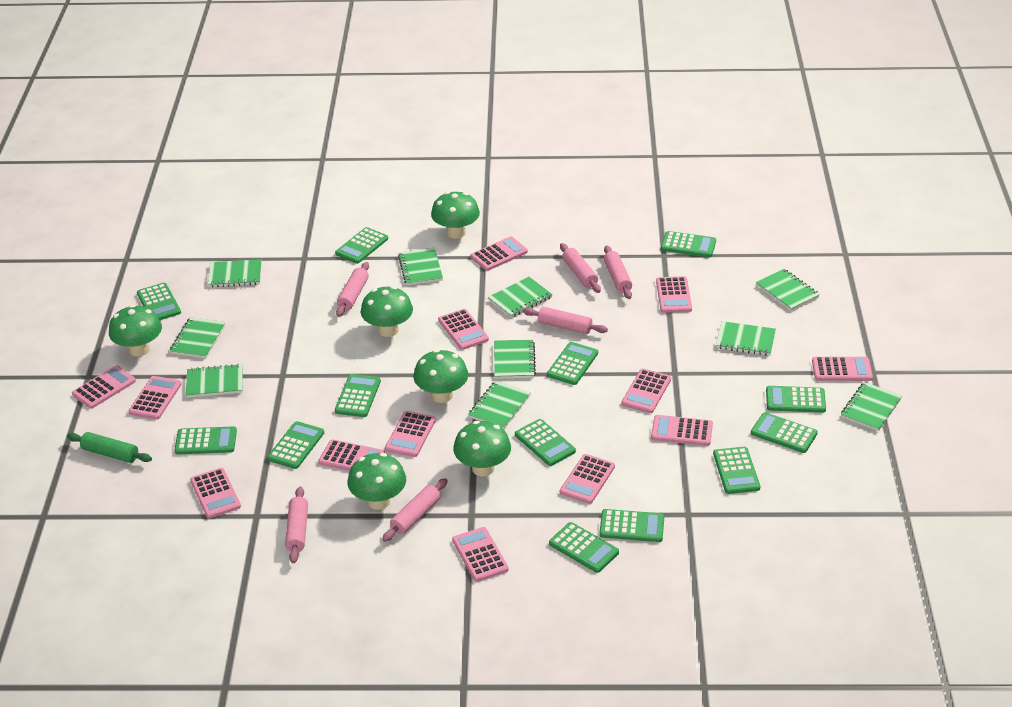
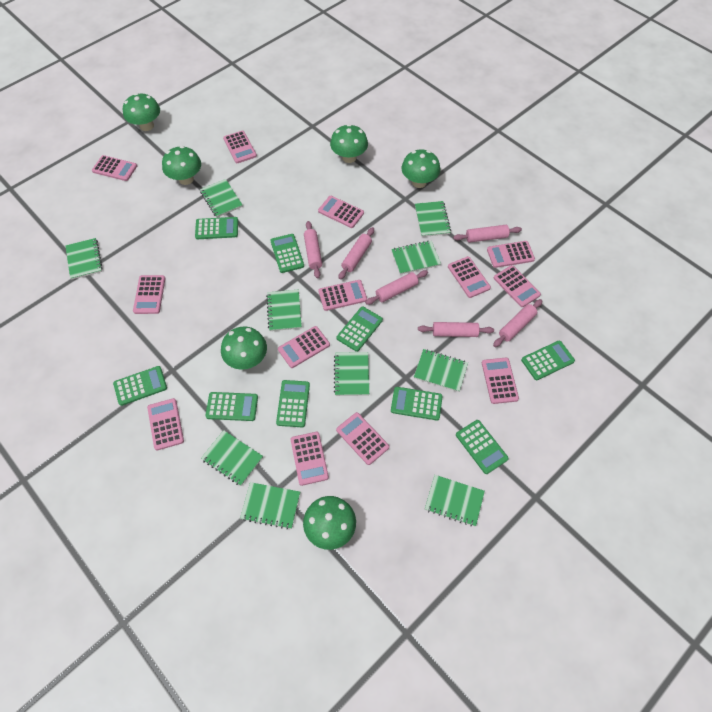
green calculator: 13 -> 9
green rolling pin: 1 -> 0

